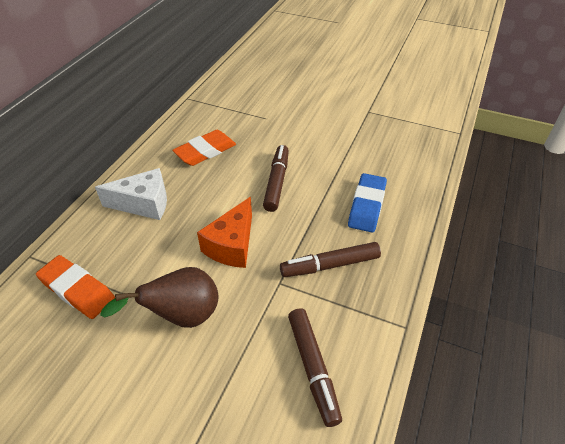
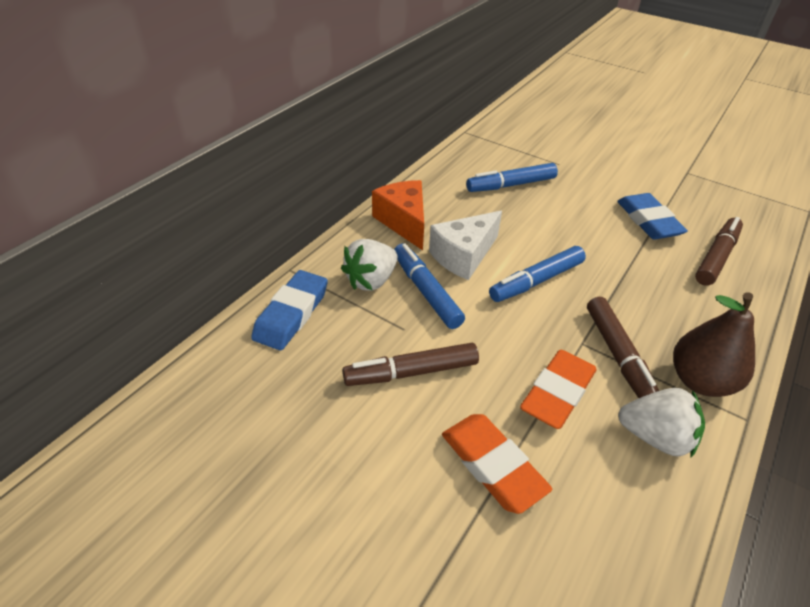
blue eraser: 1 -> 2
blue marker: 0 -> 3
white strawberry: 0 -> 2

